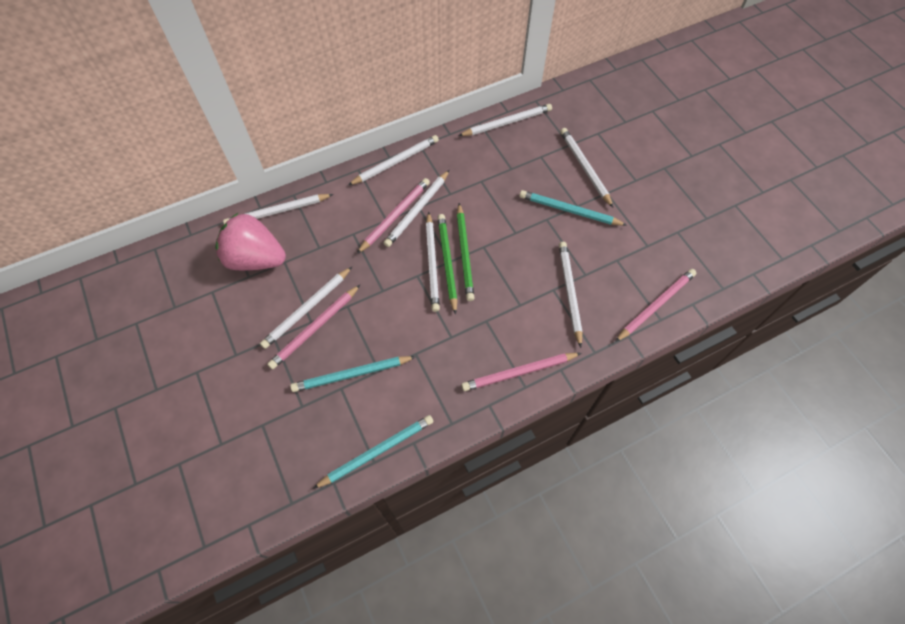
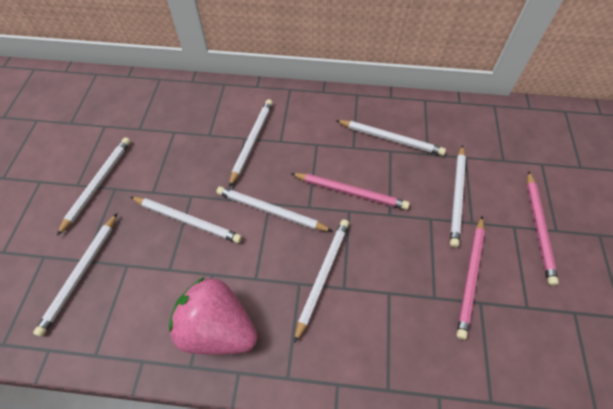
green pencil: 2 -> 0
pink pencil: 4 -> 3
turquoise pencil: 3 -> 0

